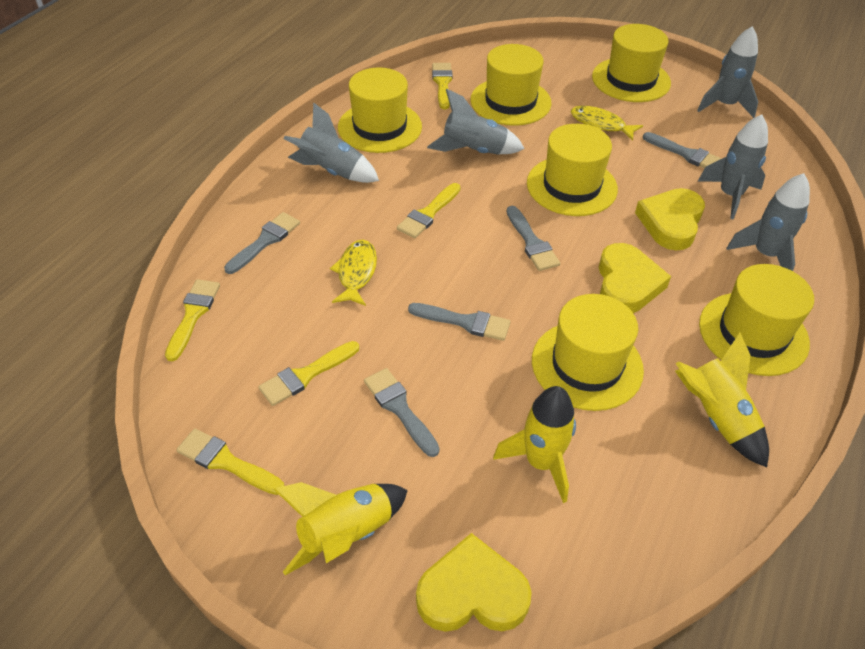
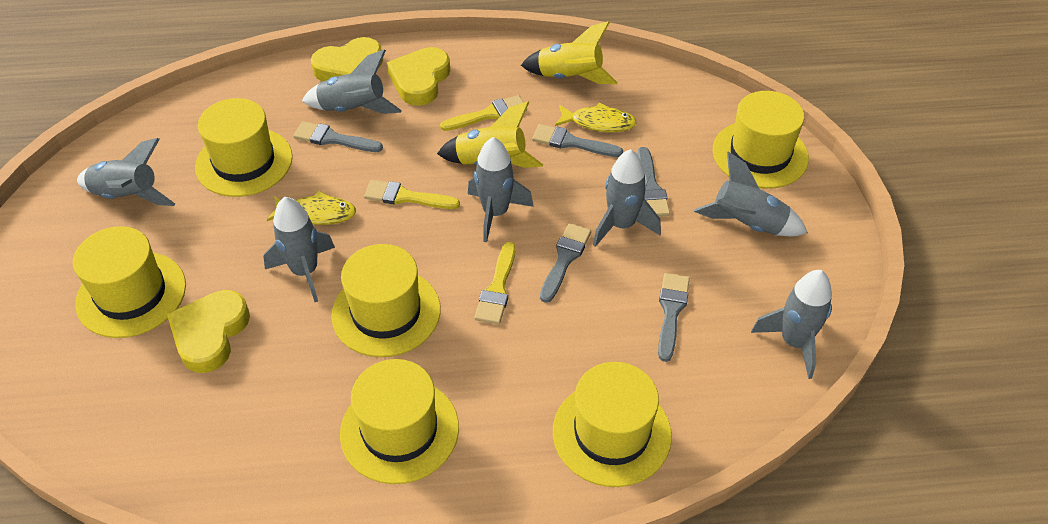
grey rocket: 5 -> 7
yellow brush: 5 -> 3
yellow rocket: 3 -> 2

